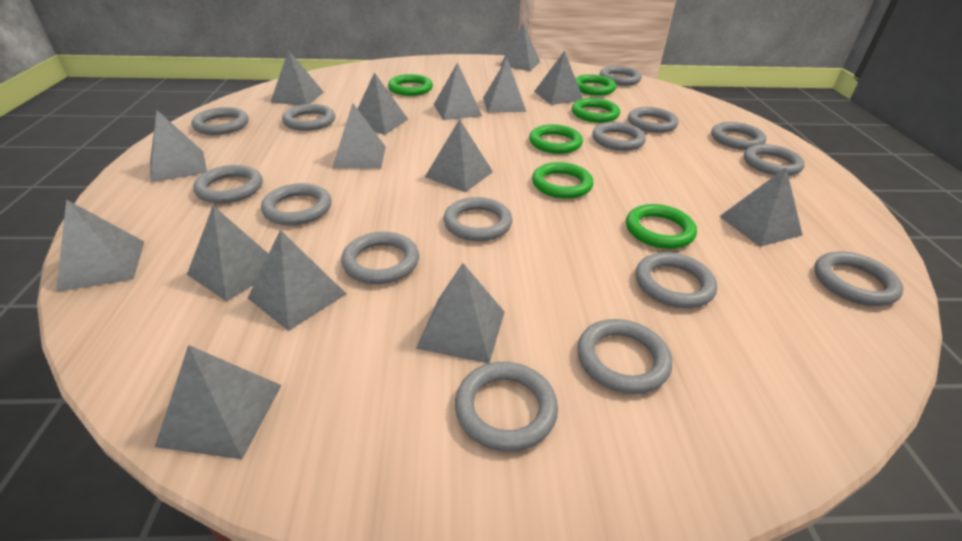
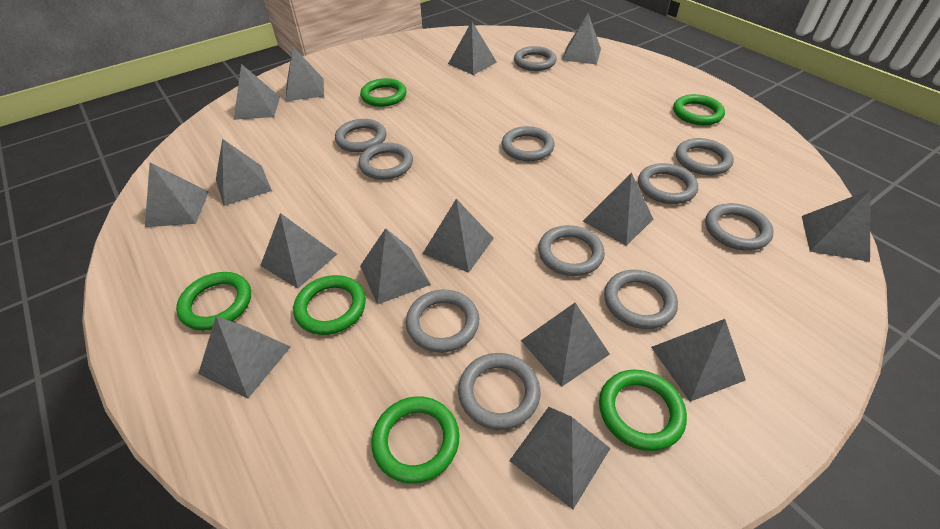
grey ring: 15 -> 11

